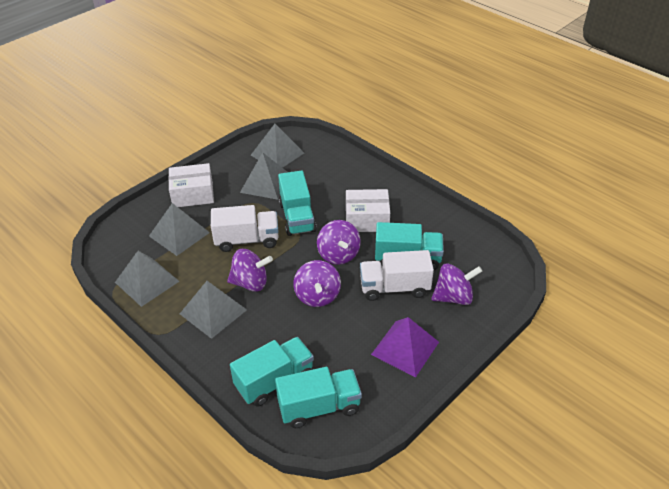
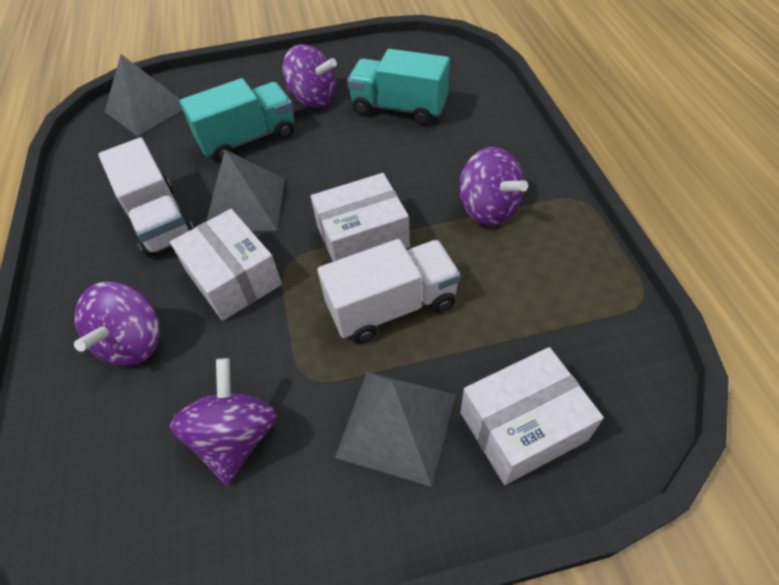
grey pyramid: 5 -> 3
purple pyramid: 1 -> 0
turquoise truck: 4 -> 2
white box: 2 -> 3

